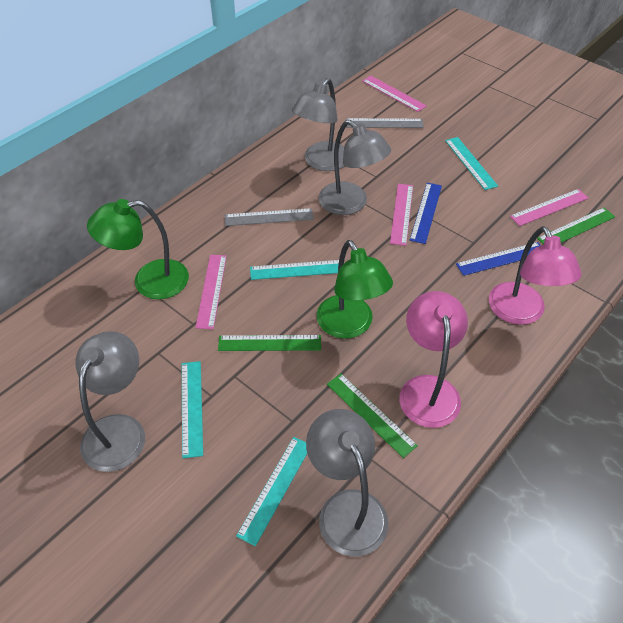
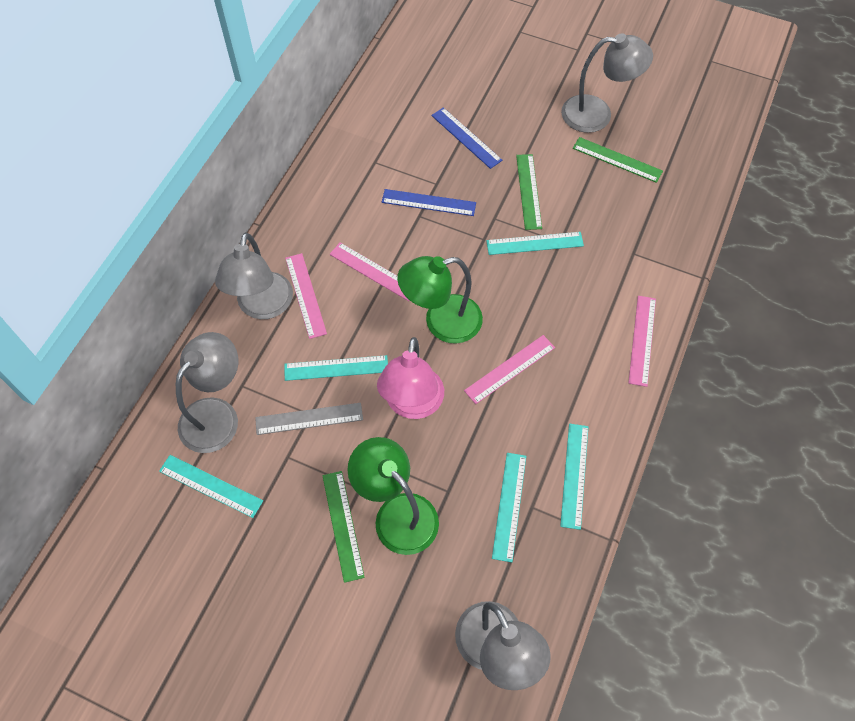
grey ruler: 2 -> 1
pink lamp: 2 -> 1
turquoise ruler: 4 -> 5

